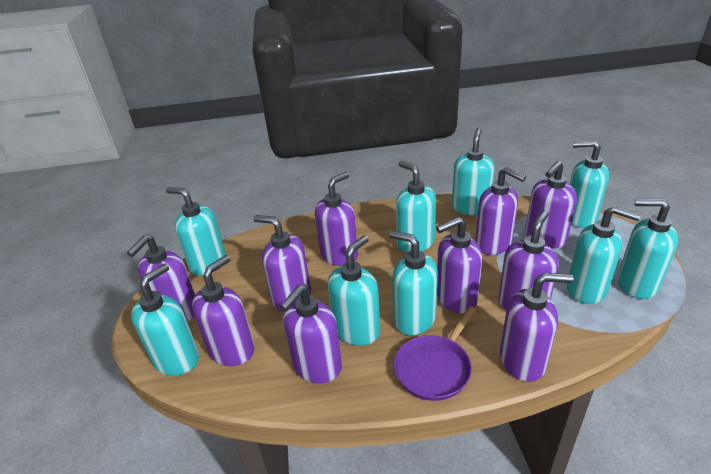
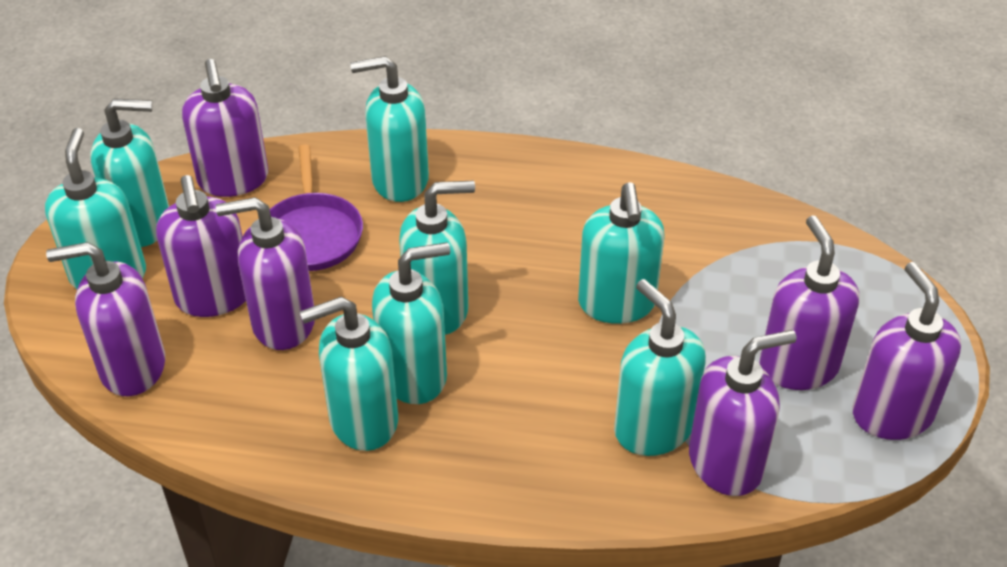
purple soap dispenser: 10 -> 7
turquoise soap dispenser: 9 -> 8

